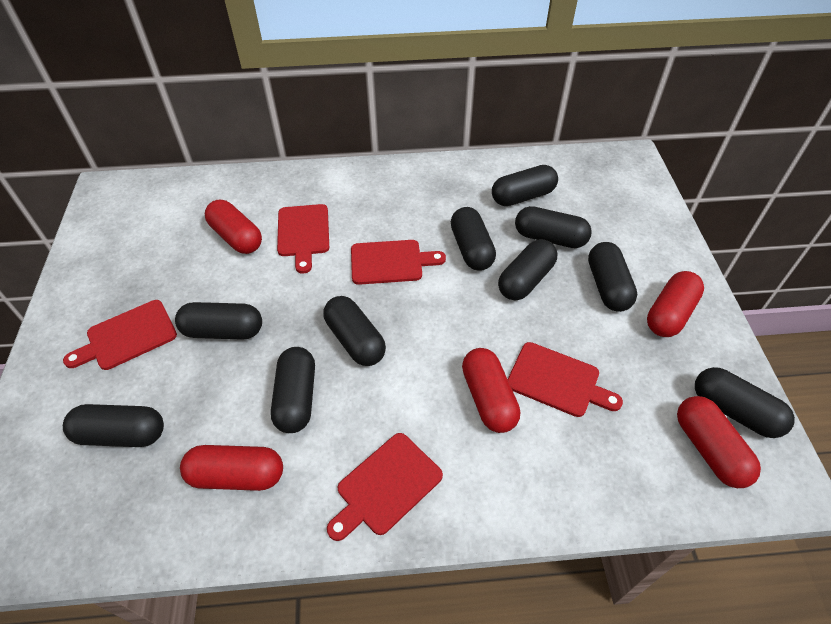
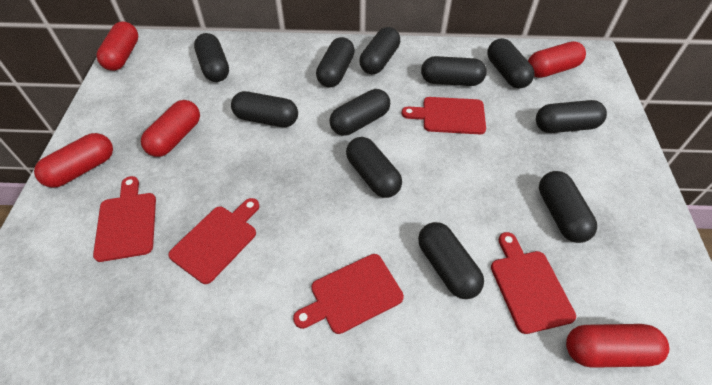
black capsule: 10 -> 11

